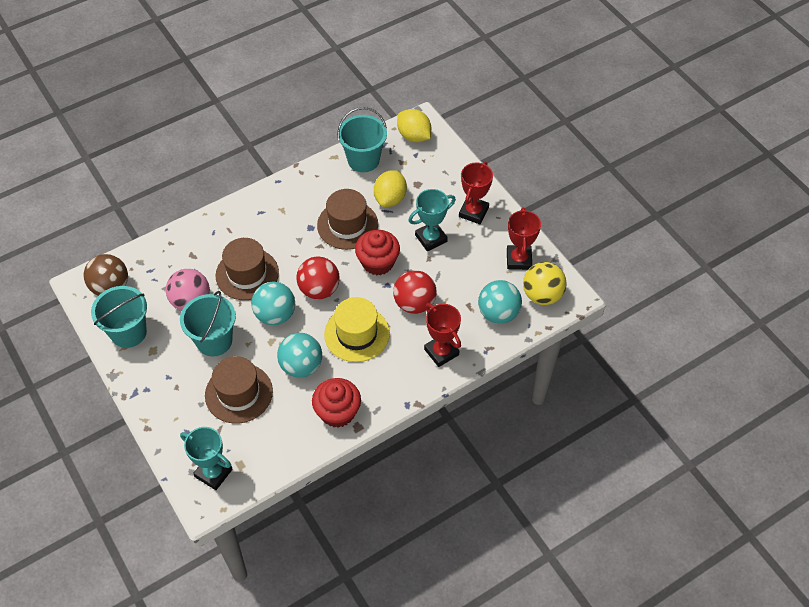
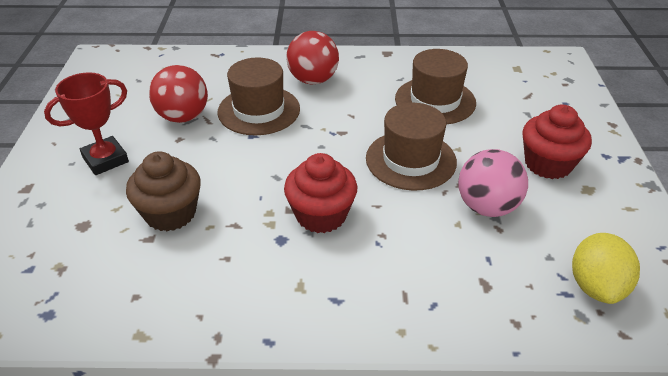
brown ball: 1 -> 0
brown cupcake: 0 -> 1
red trophy: 3 -> 1
turquoise ball: 3 -> 0
turquoise bucket: 3 -> 0
turquoise trophy: 2 -> 0
yellow ball: 1 -> 0
yellow hat: 1 -> 0
yellow lemon: 2 -> 1

